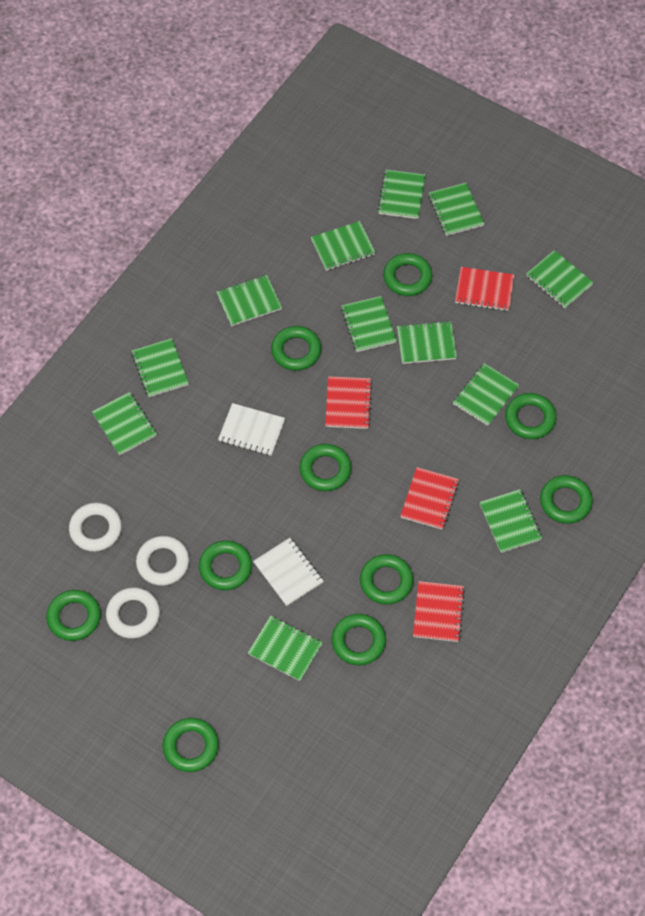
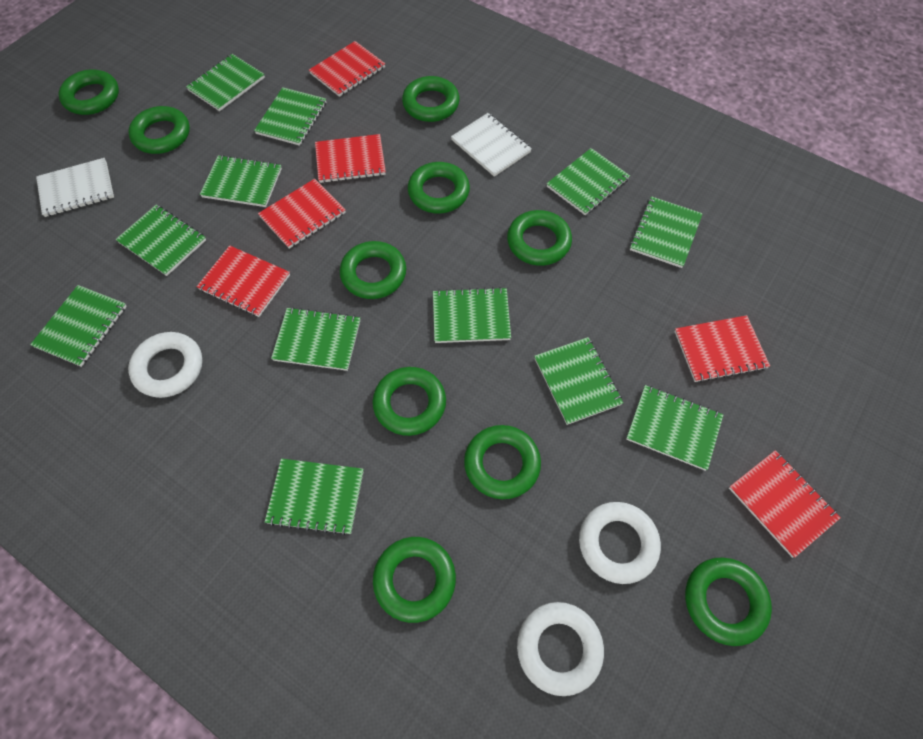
red notebook: 4 -> 6

